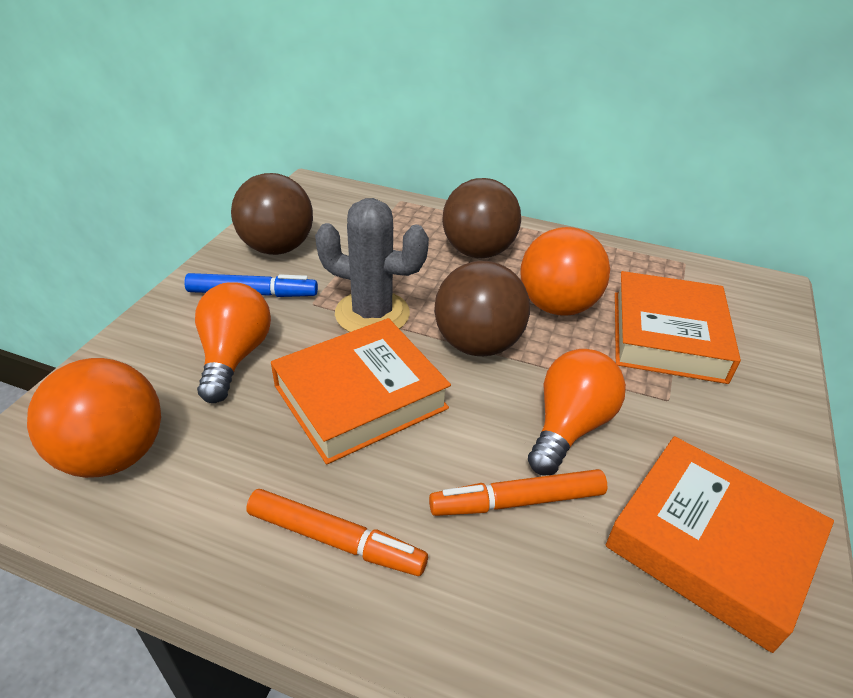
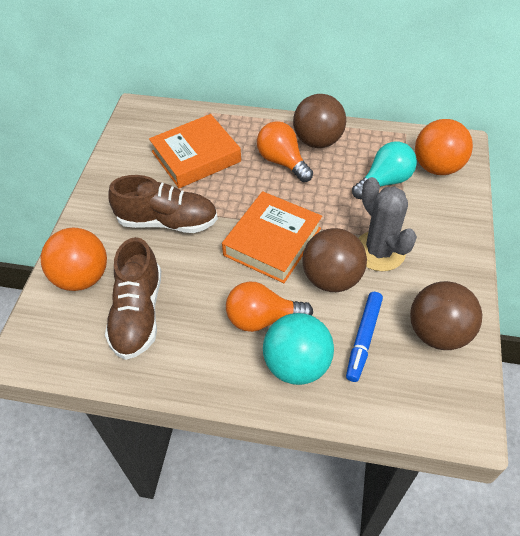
brown shoe: 0 -> 2
orange book: 3 -> 2
orange marker: 2 -> 0
turquoise ball: 0 -> 1
turquoise light bulb: 0 -> 1

